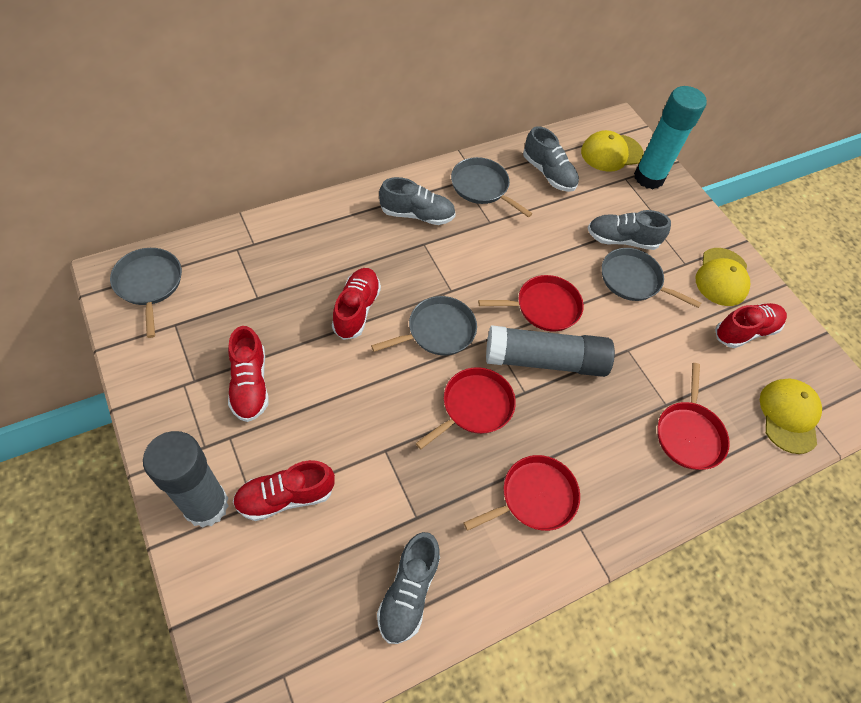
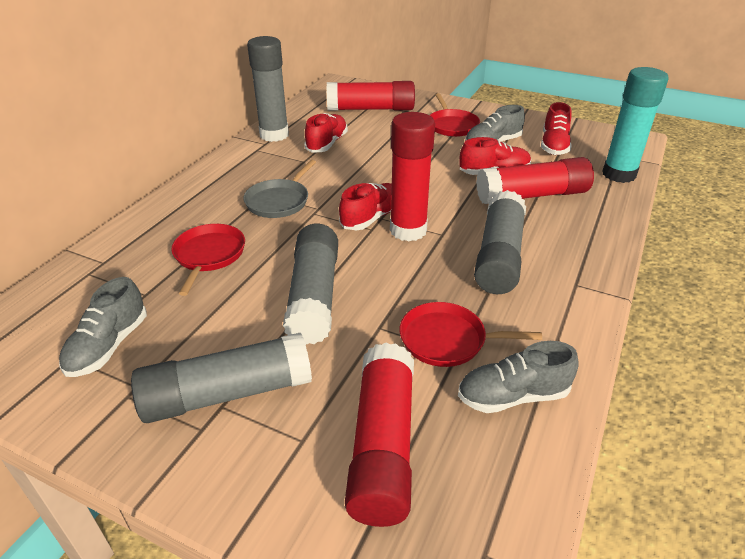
grey glue stick: 2 -> 4
grey pan: 4 -> 1
grey shoe: 4 -> 3
red glue stick: 0 -> 4
red pan: 4 -> 3
yellow cap: 3 -> 0

